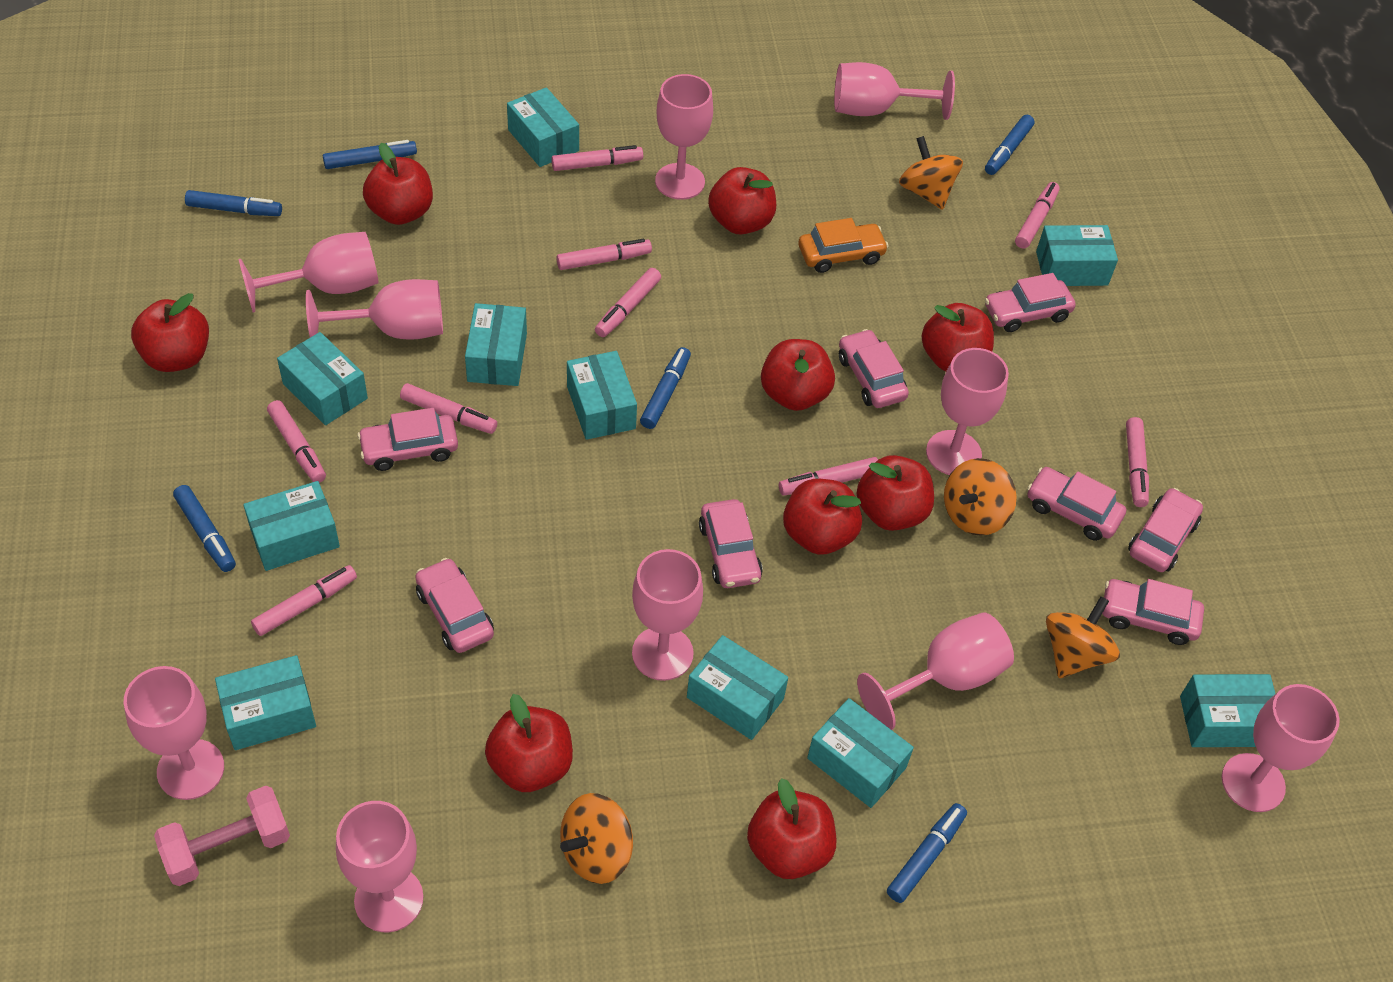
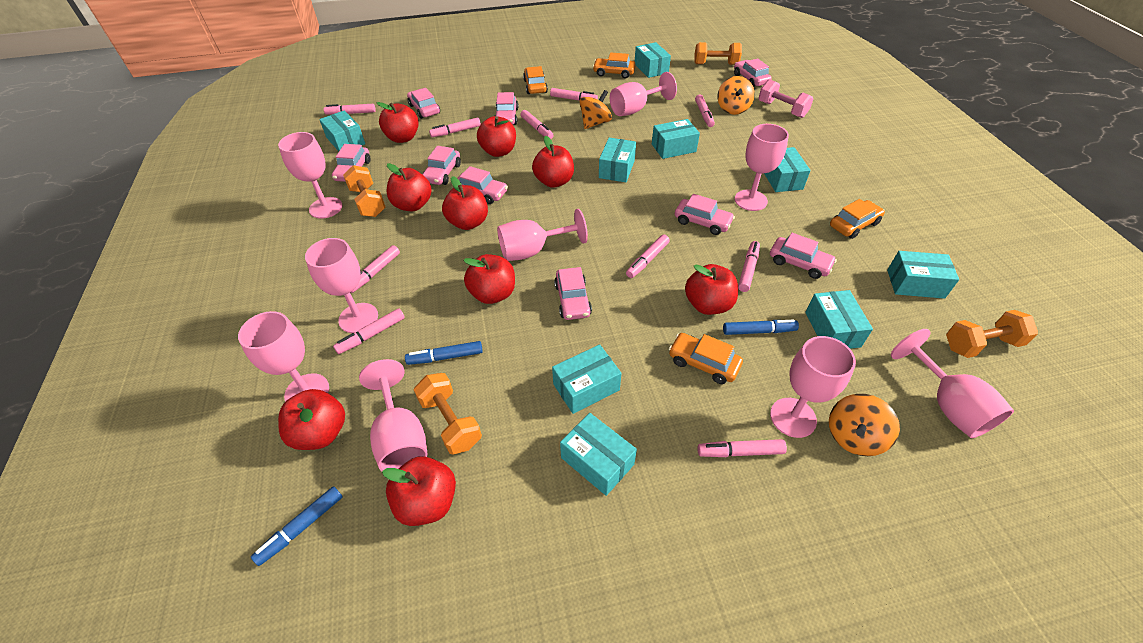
blue marker: 6 -> 3
orange car: 1 -> 4
orange dumbbell: 0 -> 4
orange spinning top: 4 -> 3
pink car: 8 -> 9
pink goblet: 10 -> 9
pink marker: 9 -> 10
turquoise box: 10 -> 9

